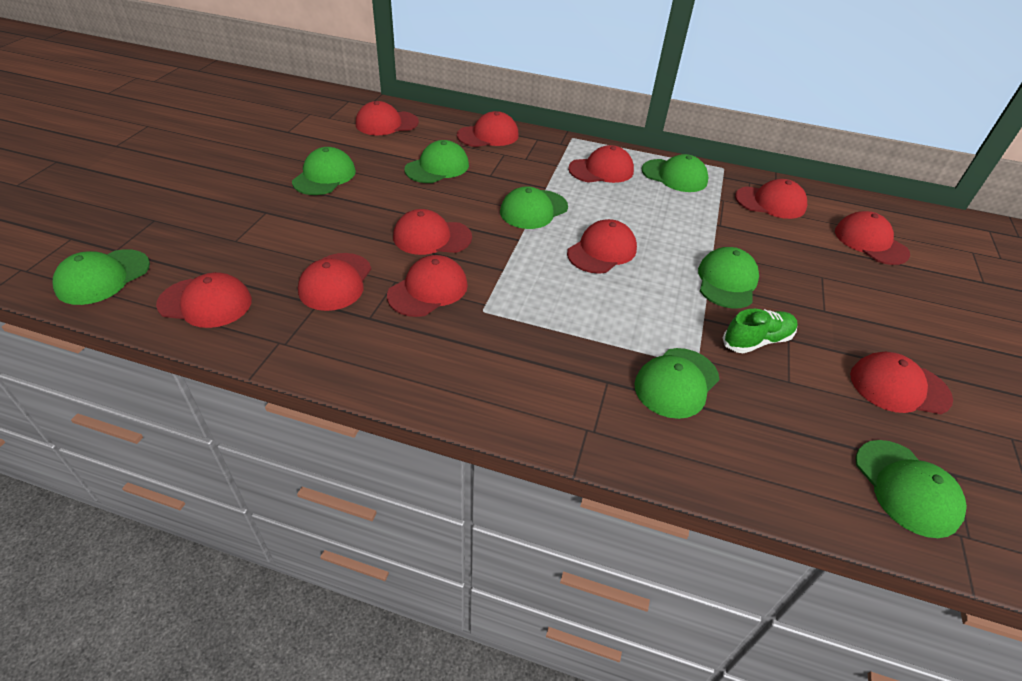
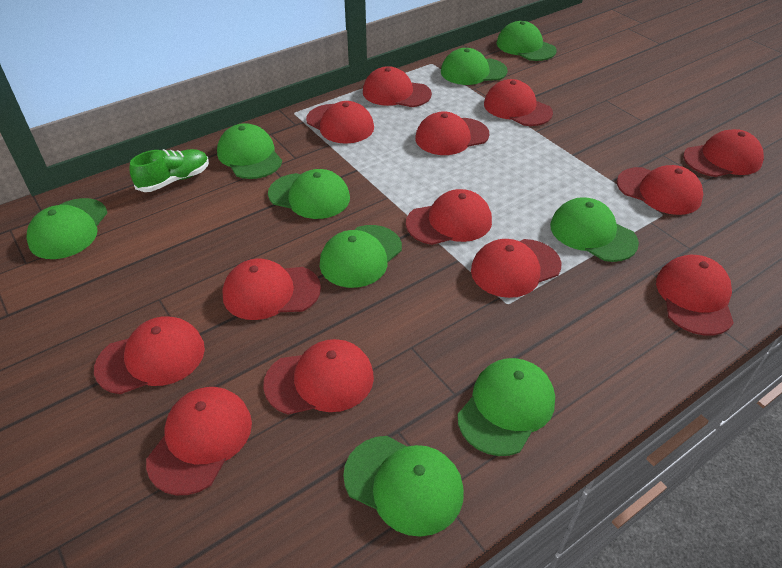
green cap: 8 -> 9
red cap: 11 -> 13

